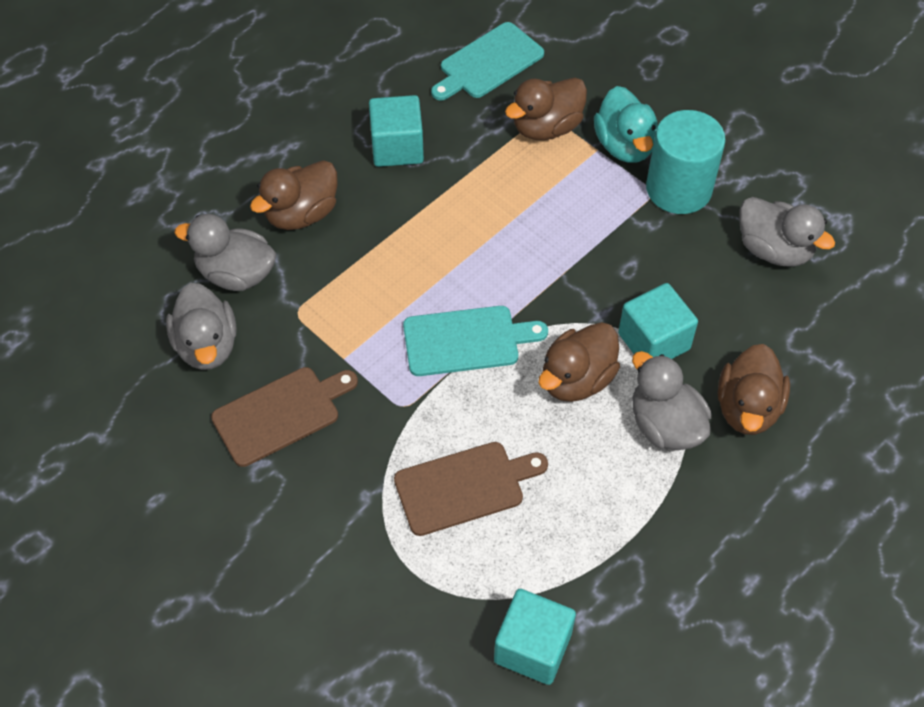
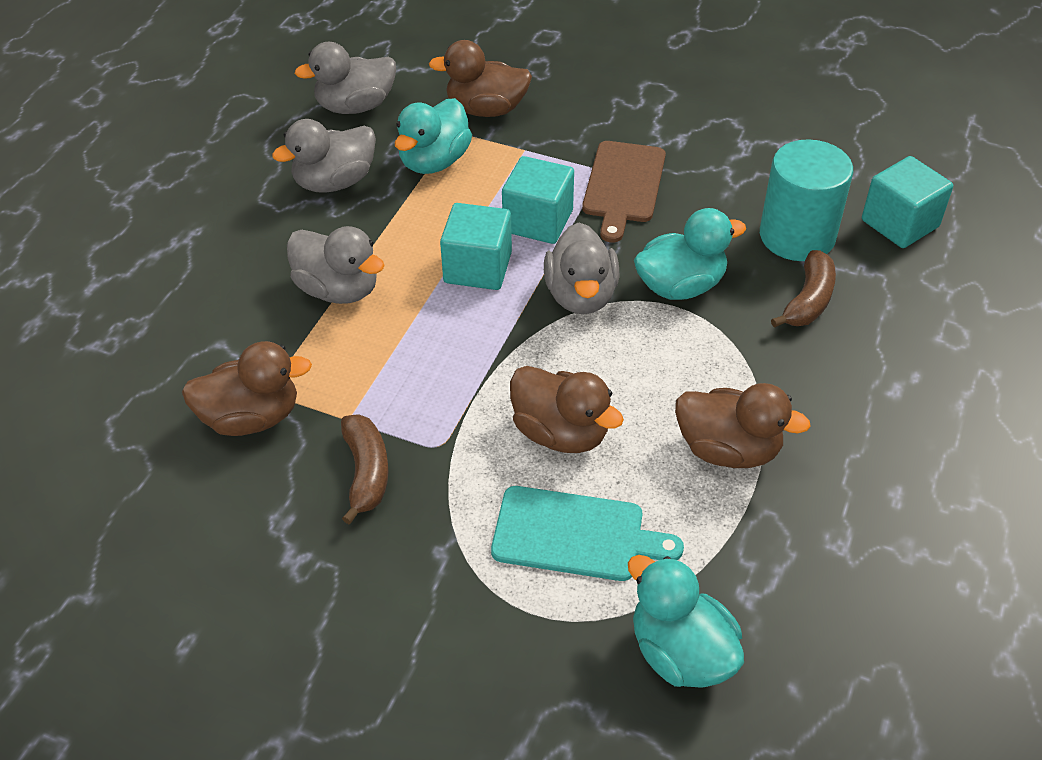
brown banana: 0 -> 2
brown cutting board: 2 -> 1
turquoise cutting board: 2 -> 1
turquoise duck: 1 -> 3

